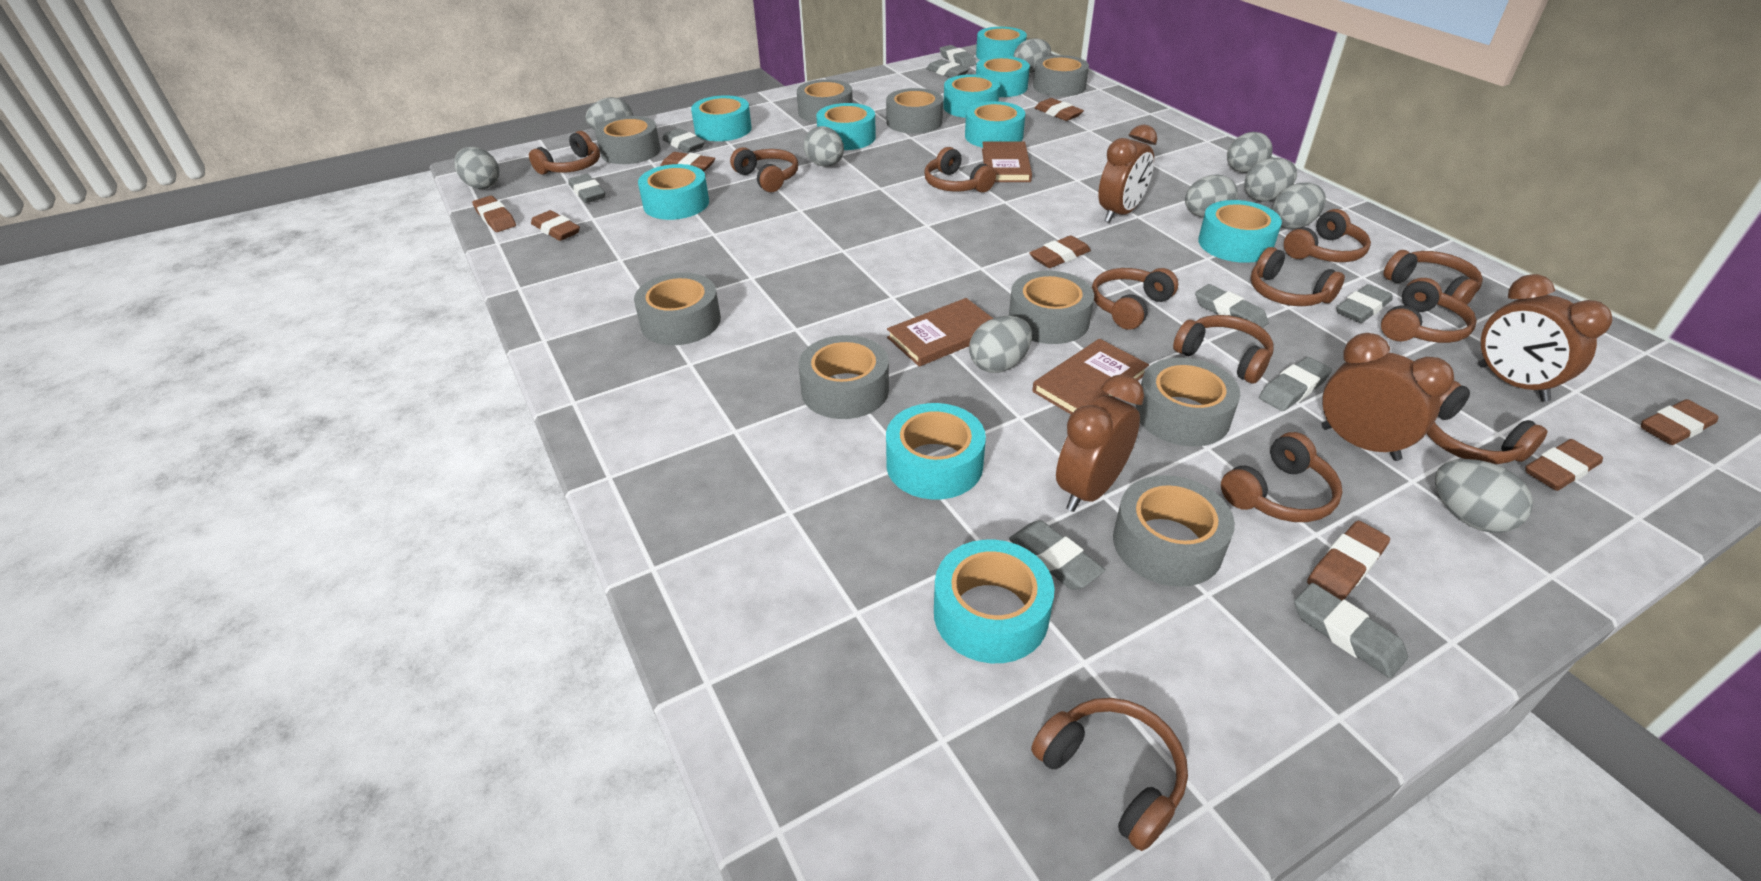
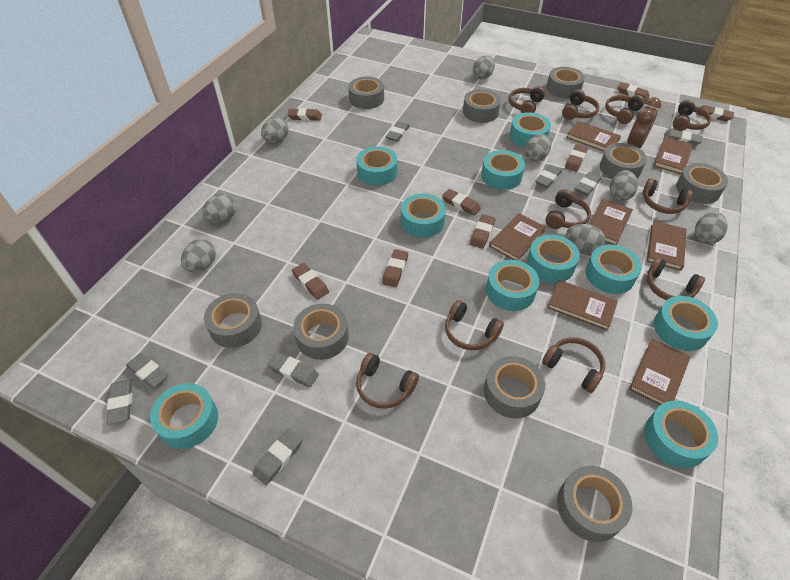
brown book: 3 -> 7
brown clock: 4 -> 1
brown headphones: 12 -> 10
grey egg: 10 -> 8
grey eraser: 9 -> 8

